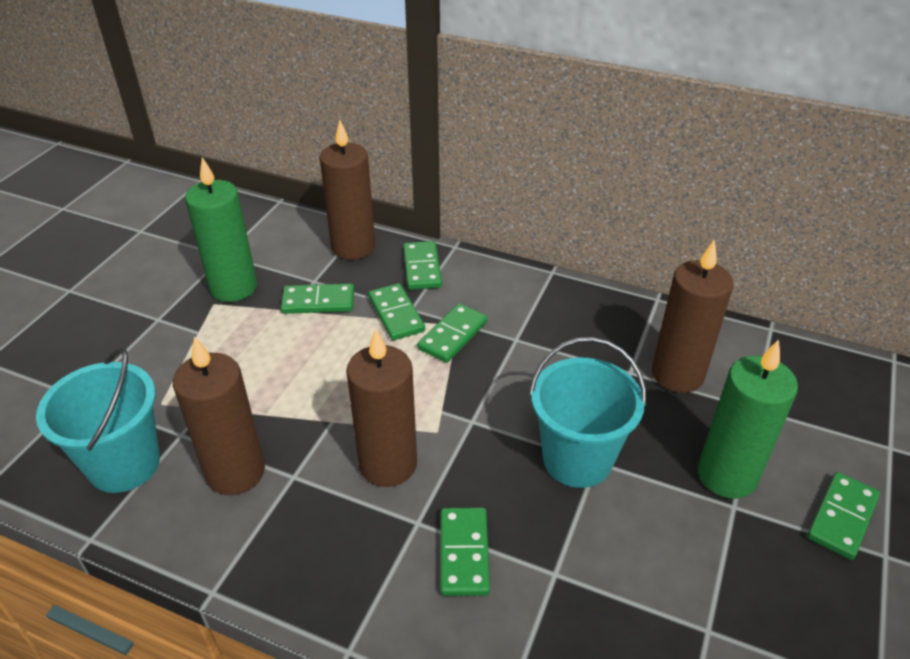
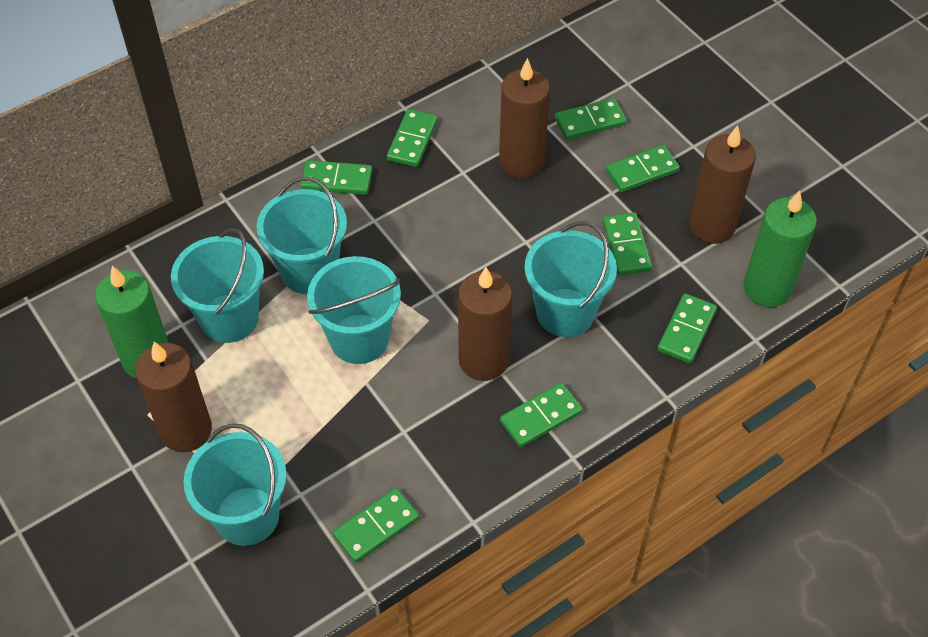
green domino: 6 -> 8
turquoise bucket: 2 -> 5

